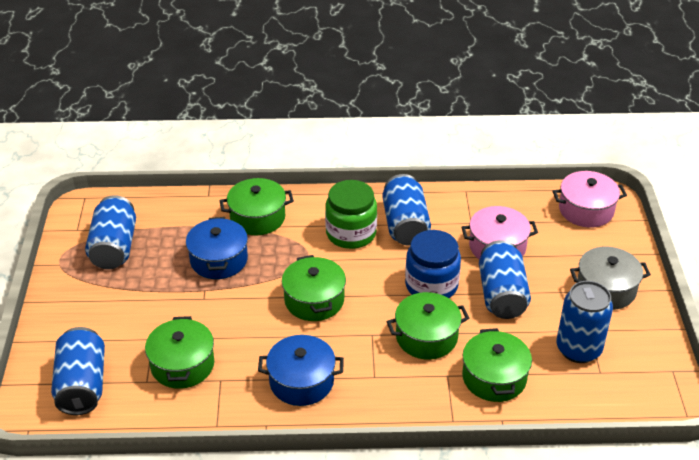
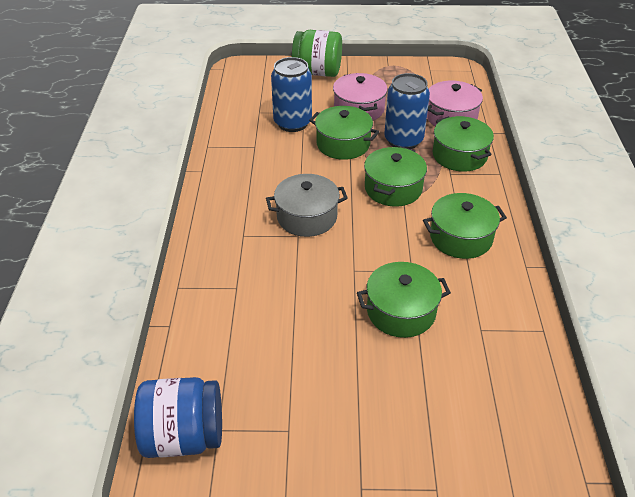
blue can: 5 -> 2
blue pot: 2 -> 0

